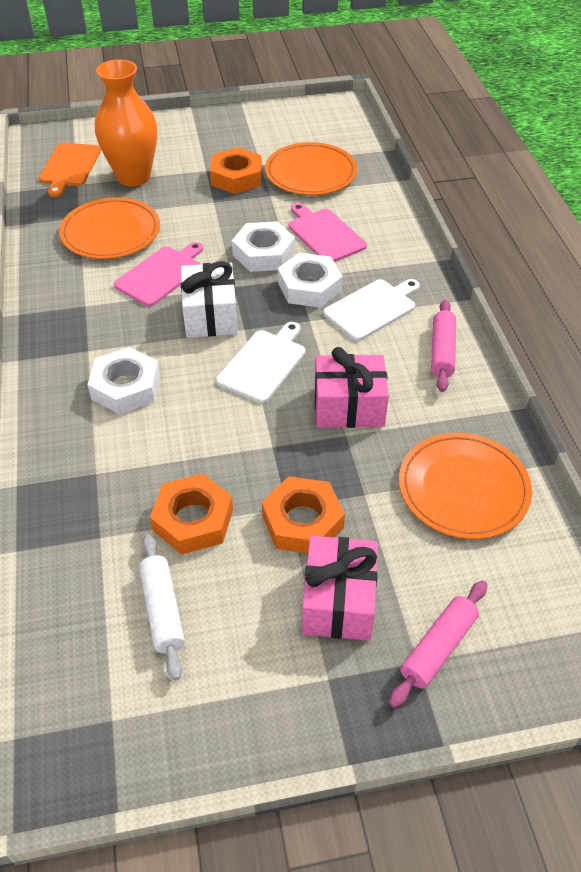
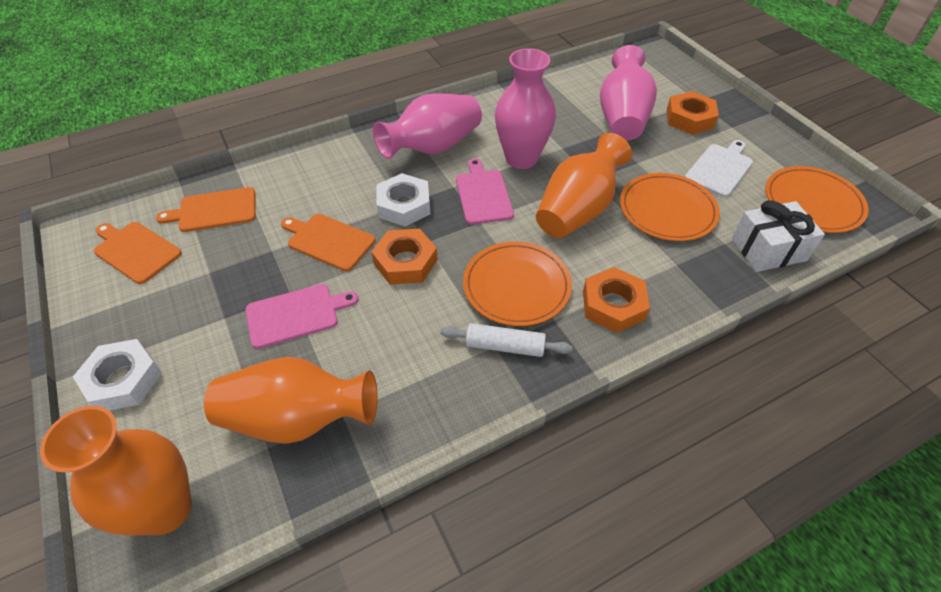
orange cutting board: 1 -> 3
orange vase: 1 -> 3
pink gift: 2 -> 0
pink rolling pin: 2 -> 0
pink vase: 0 -> 3
white cutting board: 2 -> 1
white nut: 3 -> 2

